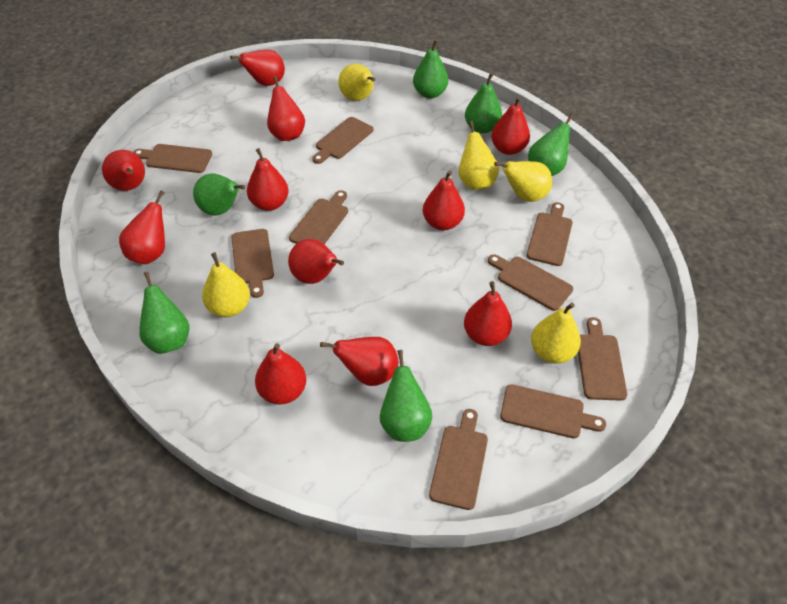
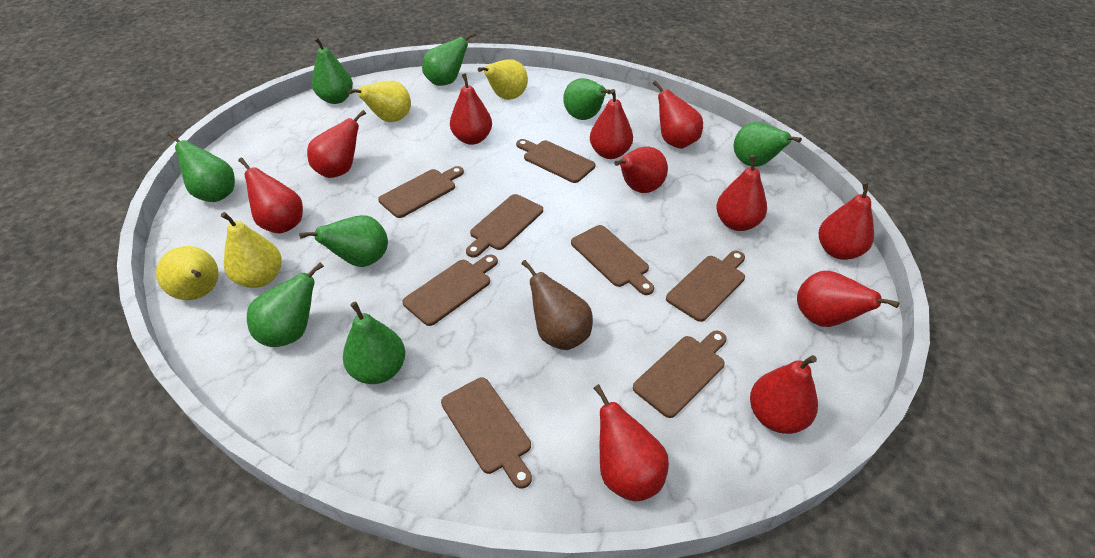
brown cutting board: 9 -> 8
brown pear: 0 -> 1
green pear: 6 -> 8
yellow pear: 5 -> 4

